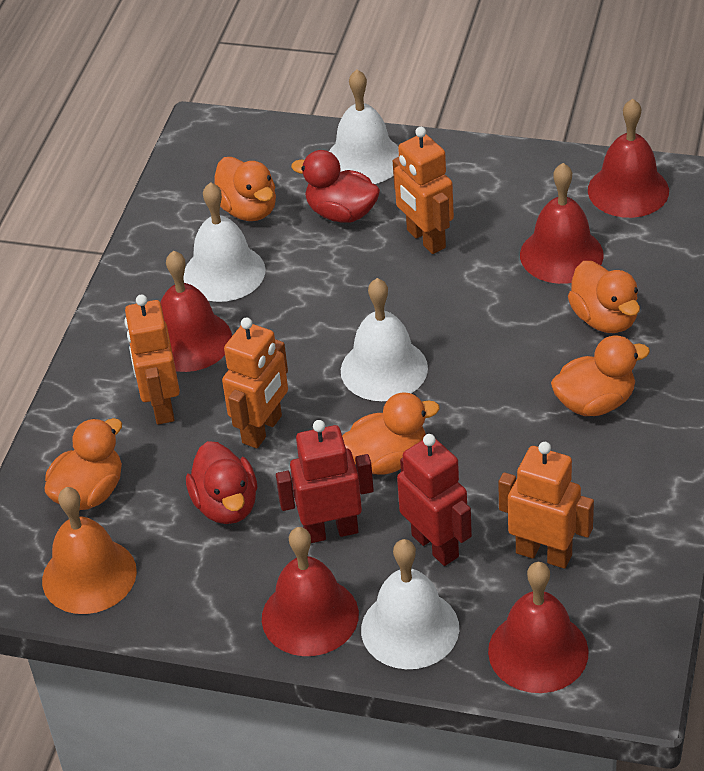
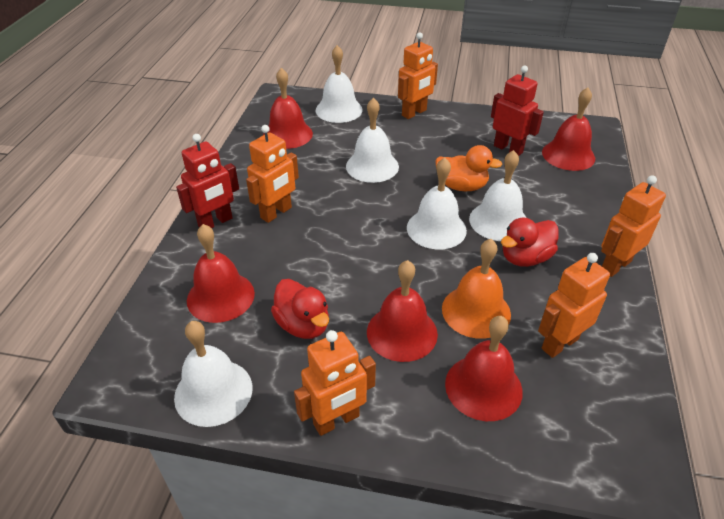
orange duck: 5 -> 1
orange robot: 4 -> 5
white bell: 4 -> 5

